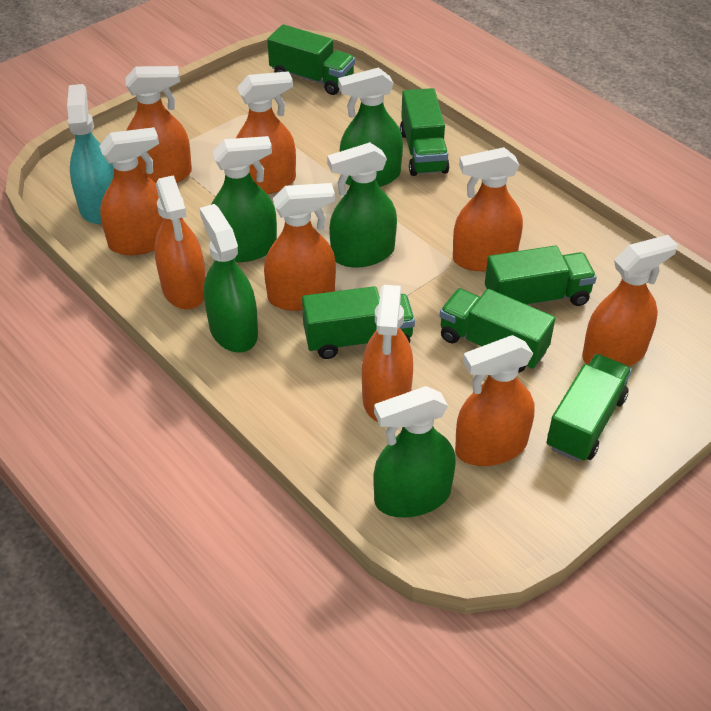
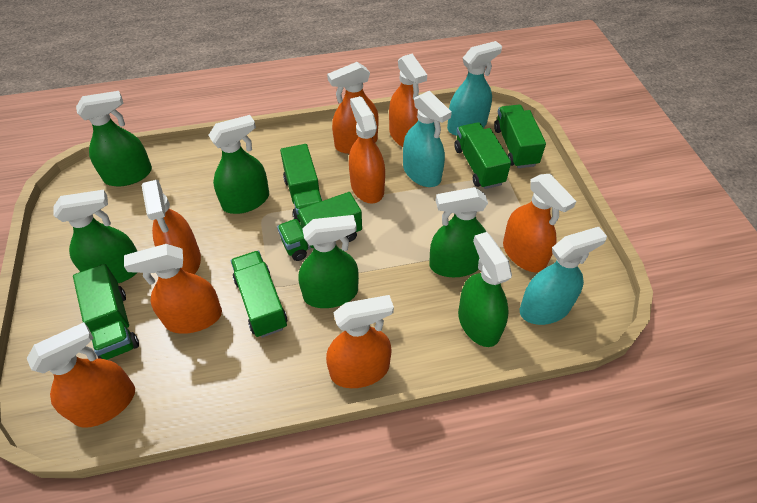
green spray bottle: 5 -> 6
orange spray bottle: 9 -> 8
turquoise spray bottle: 1 -> 3

